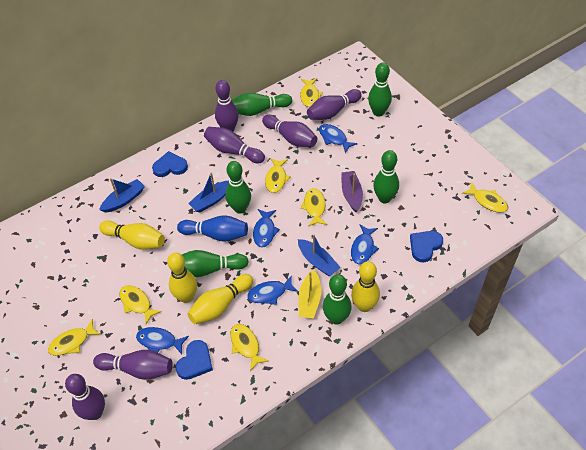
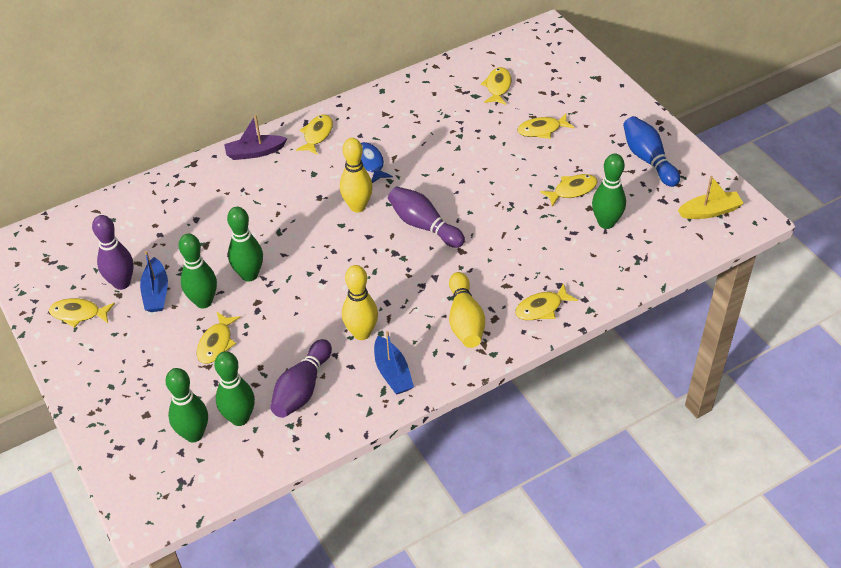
blue boat: 3 -> 2
blue fish: 5 -> 1
blue heart: 3 -> 0
green bowling pin: 6 -> 5
purple bowling pin: 6 -> 3
yellow bowling pin: 4 -> 3

